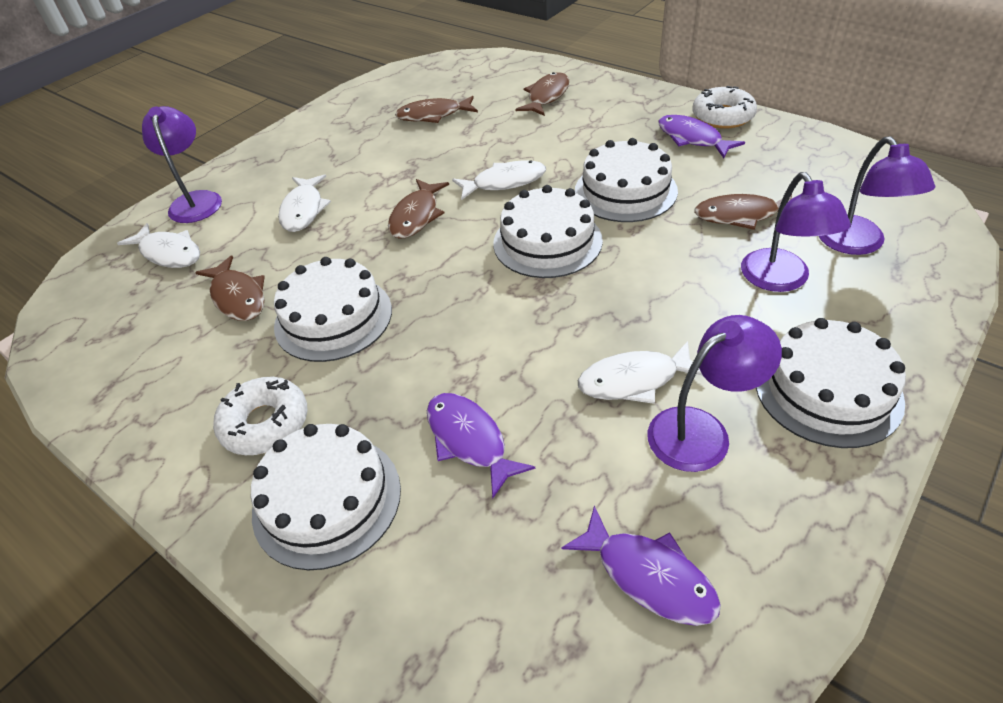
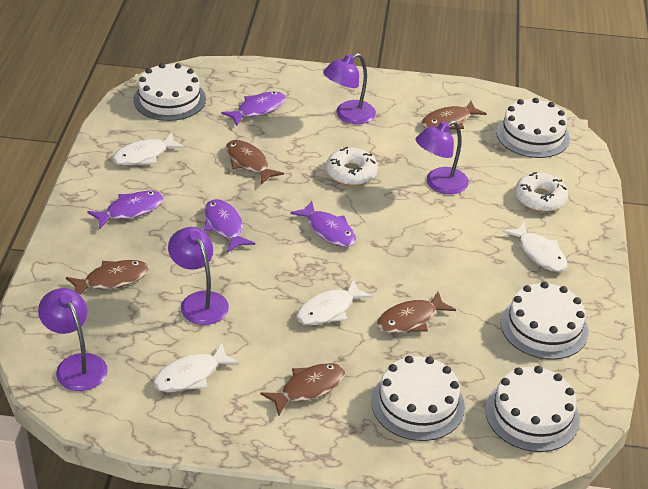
purple fish: 3 -> 4

